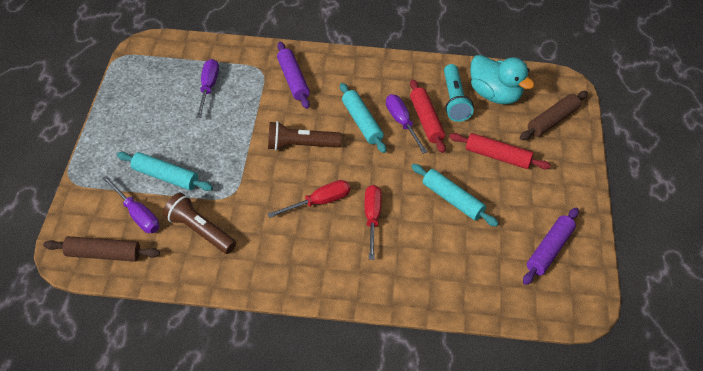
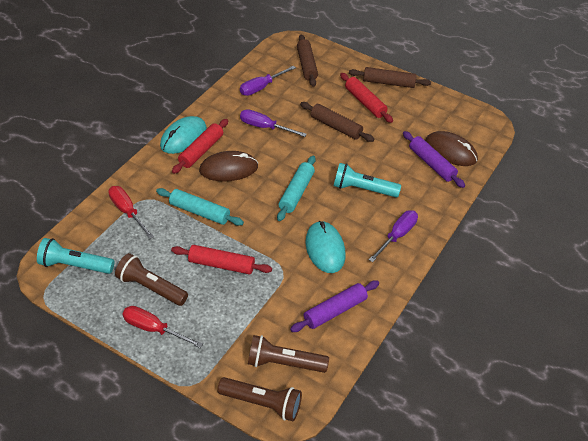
brown flashlight: 2 -> 3
brown mouse: 0 -> 2
brown rolling pin: 2 -> 3
red rolling pin: 2 -> 3
turquoise duck: 1 -> 0
turquoise flashlight: 1 -> 2
turquoise mouse: 0 -> 2
turquoise rolling pin: 3 -> 2

